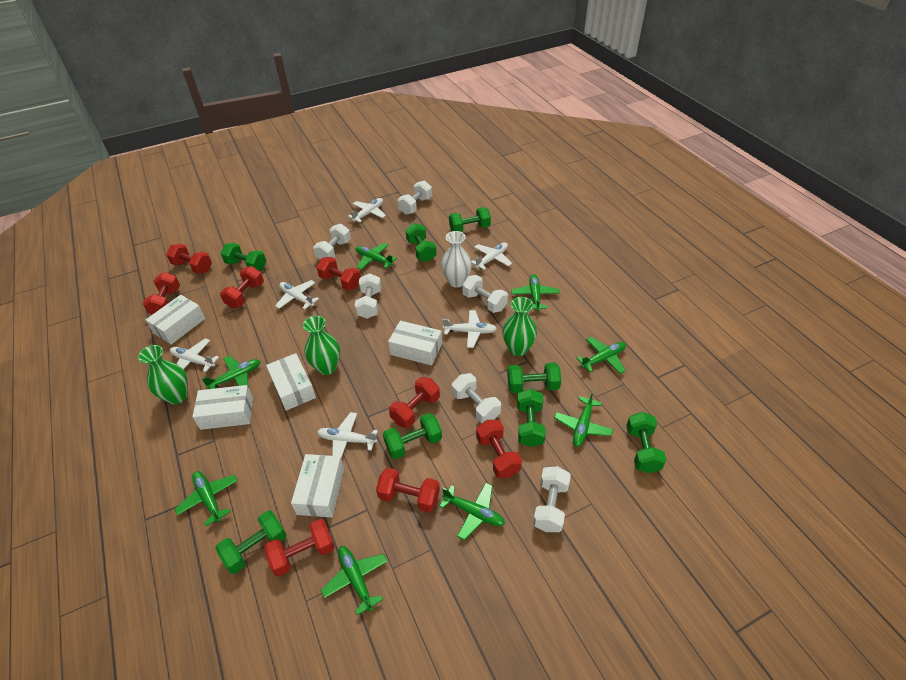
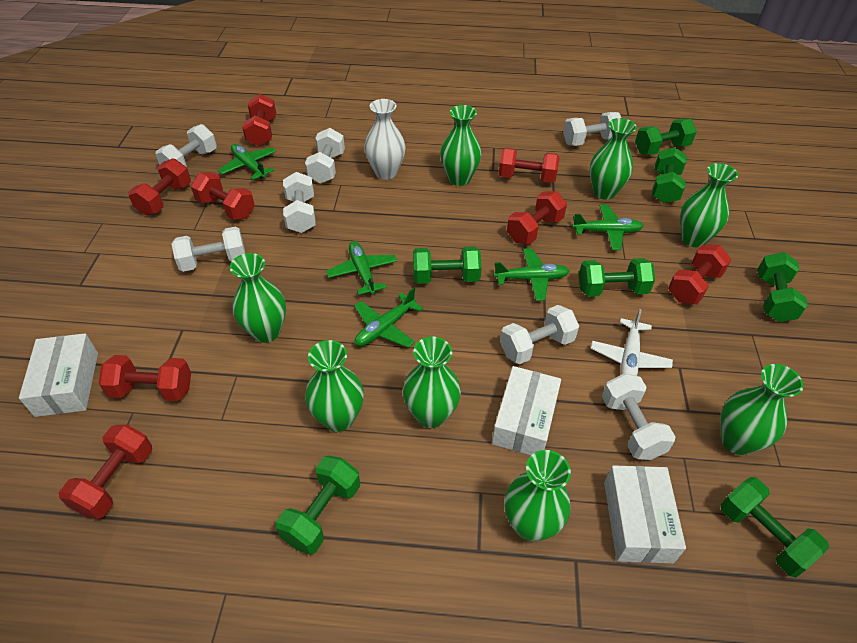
green dumbbell: 8 -> 7
green plane: 8 -> 5
green vase: 3 -> 8
white box: 5 -> 3
white dumbbell: 6 -> 7
white plane: 6 -> 1

